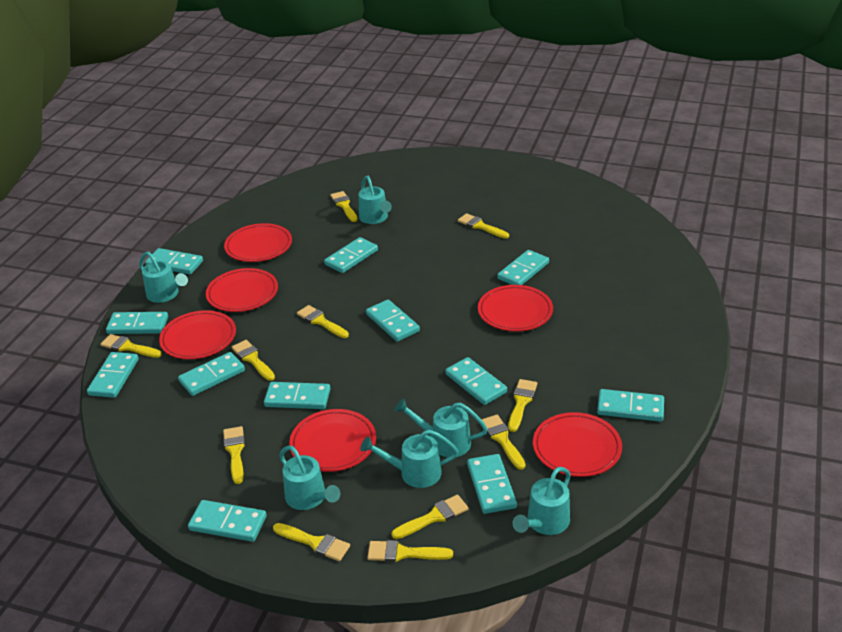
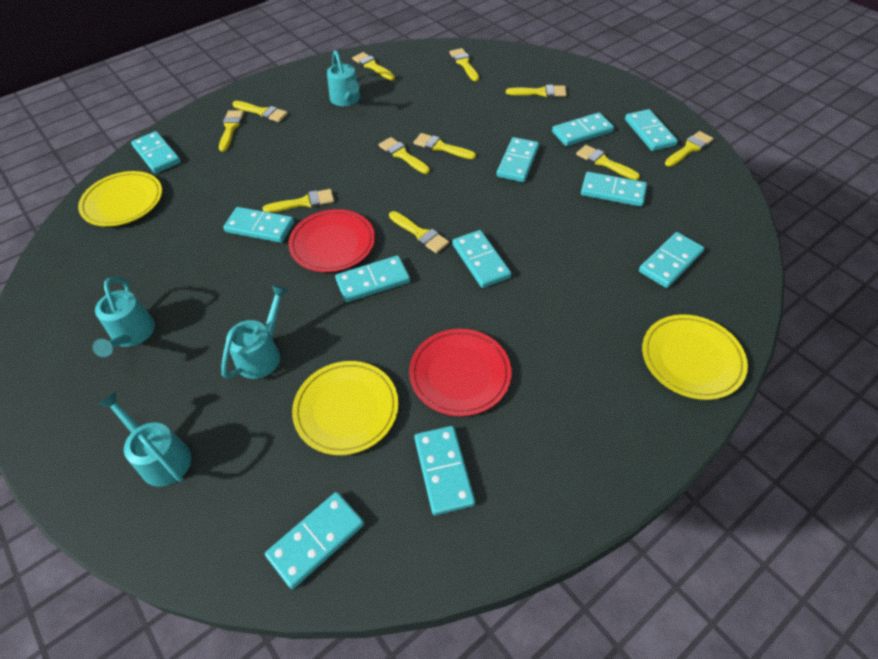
red plate: 6 -> 2
turquoise domino: 12 -> 11
turquoise watering can: 6 -> 4
yellow plate: 0 -> 3

